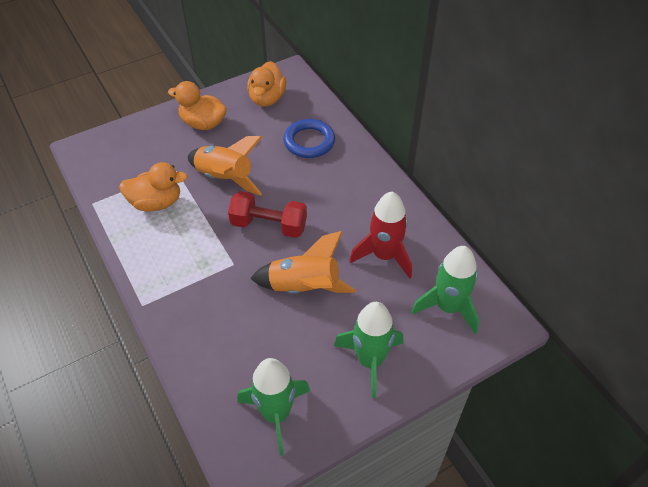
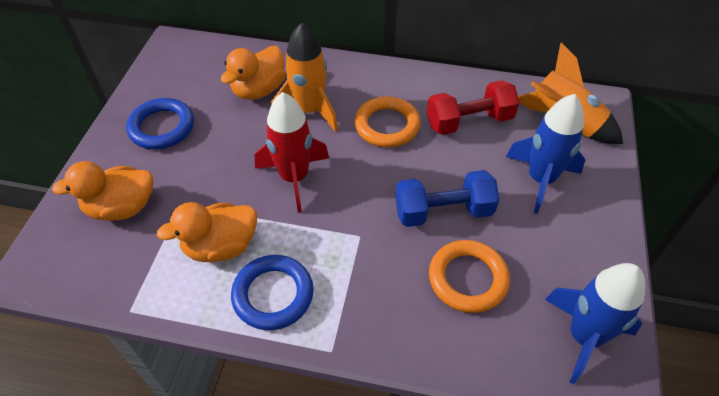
blue dumbbell: 0 -> 1
blue ring: 1 -> 2
blue rocket: 0 -> 2
green rocket: 3 -> 0
orange ring: 0 -> 2

